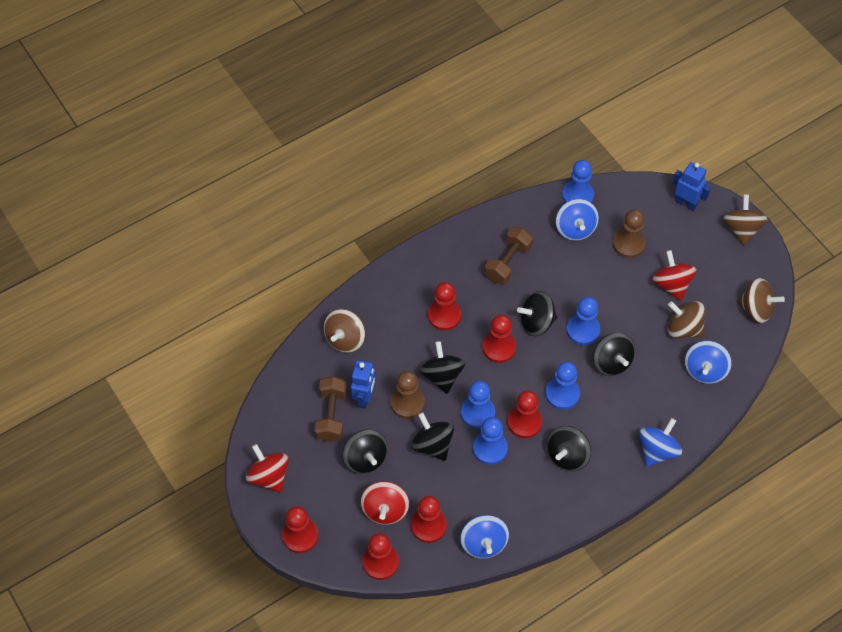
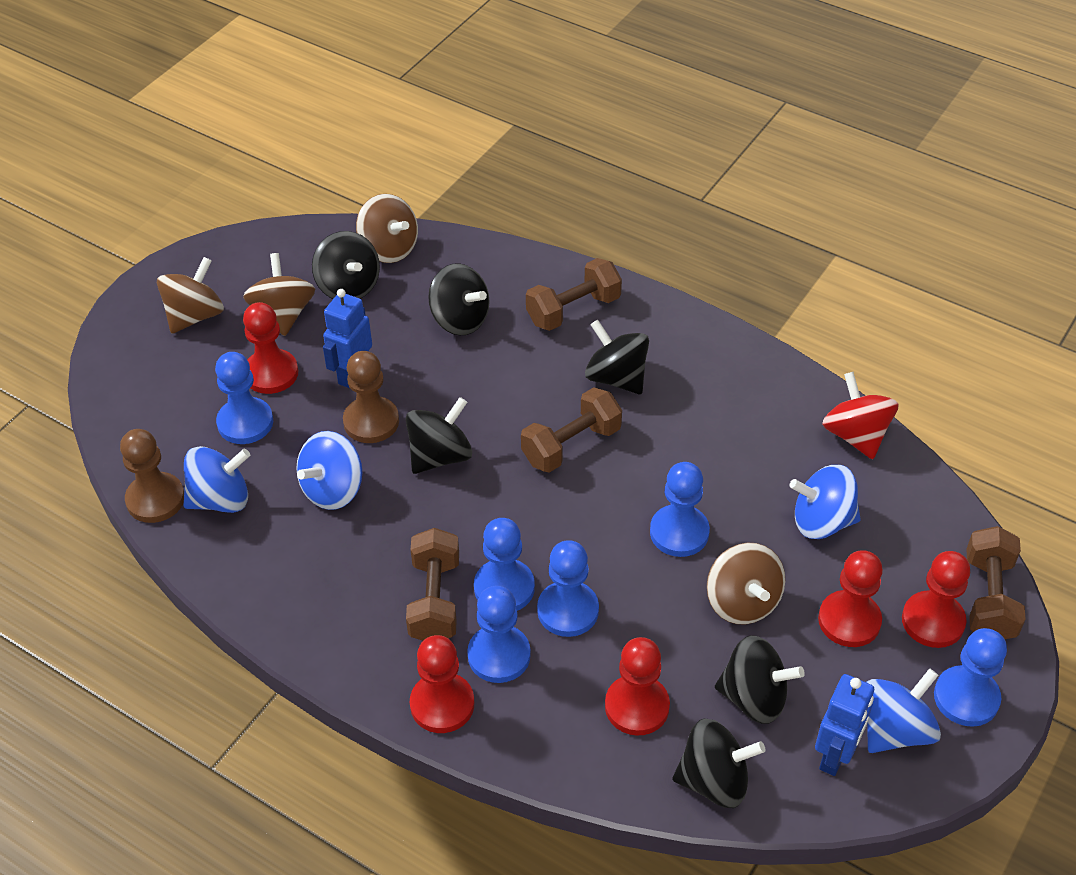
blue pawn: 5 -> 6
brown dumbbell: 2 -> 4
red pawn: 6 -> 5
red spinning top: 3 -> 1

